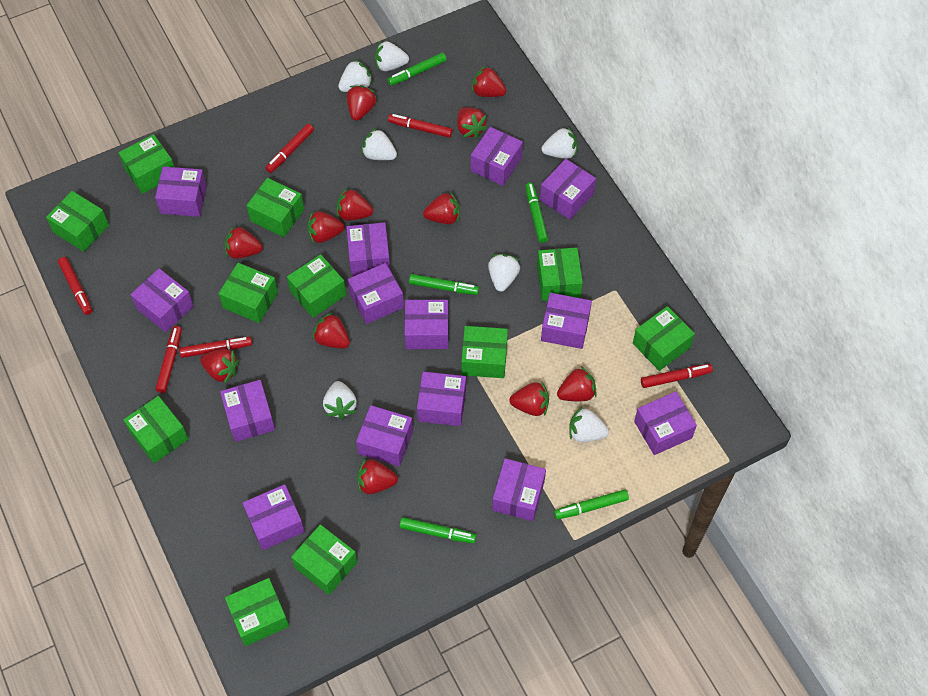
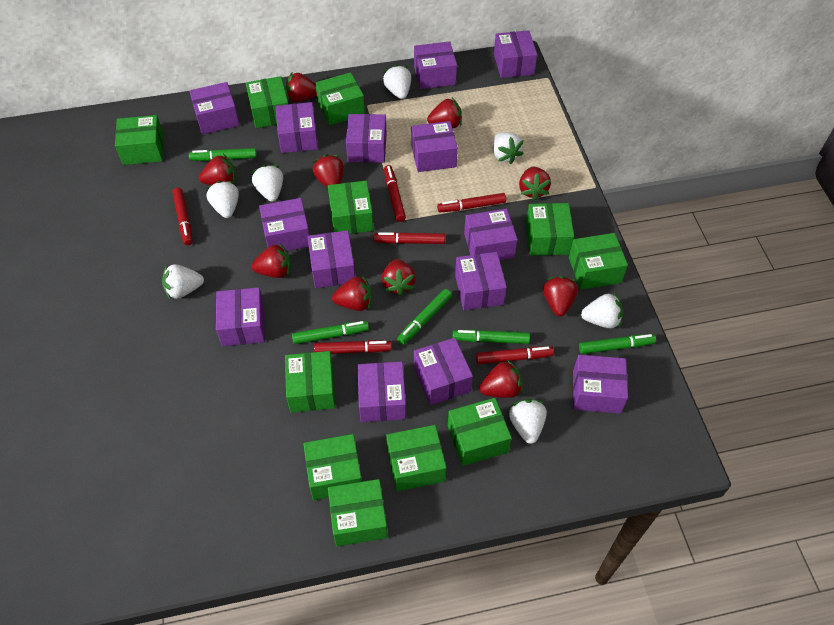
red strawberry: 12 -> 10

